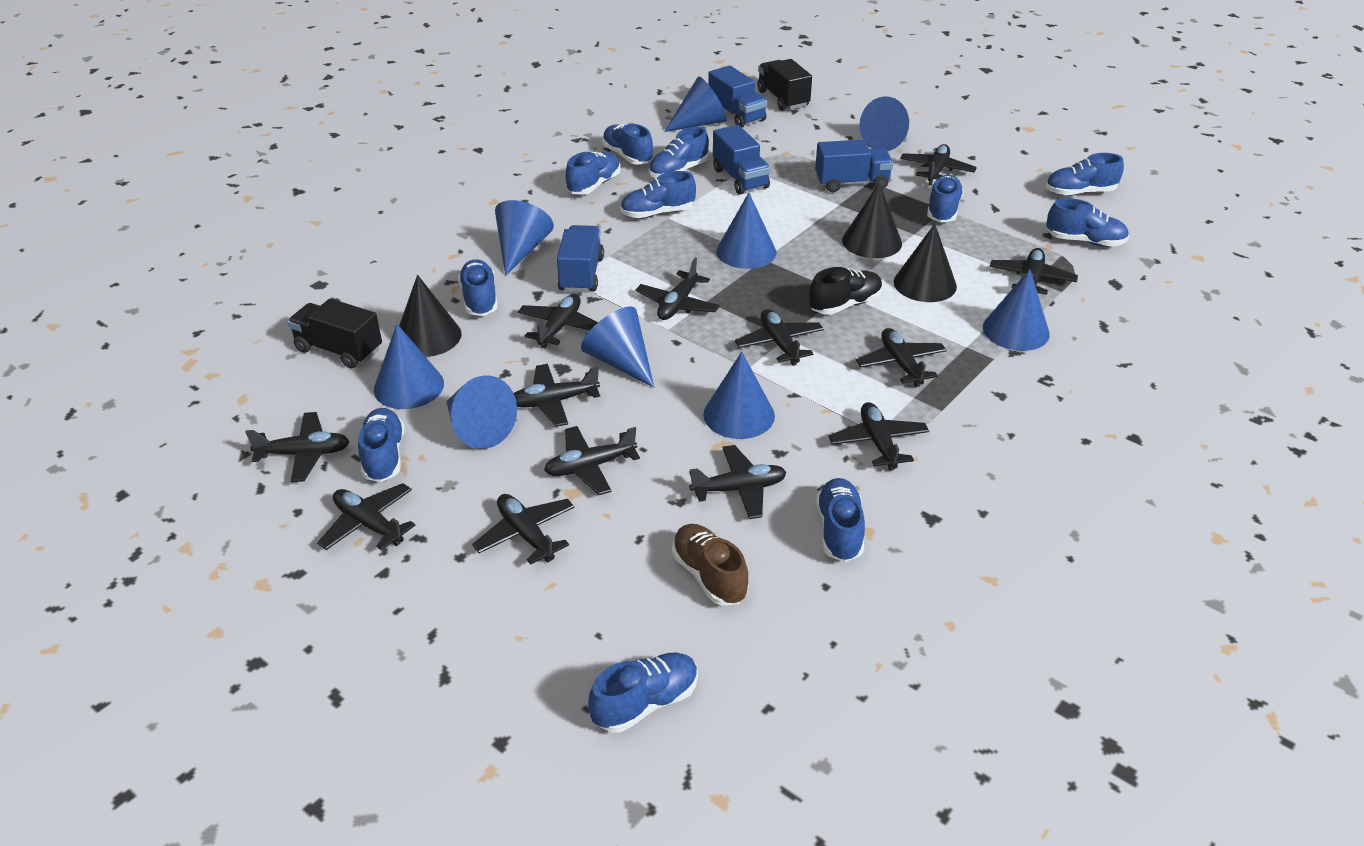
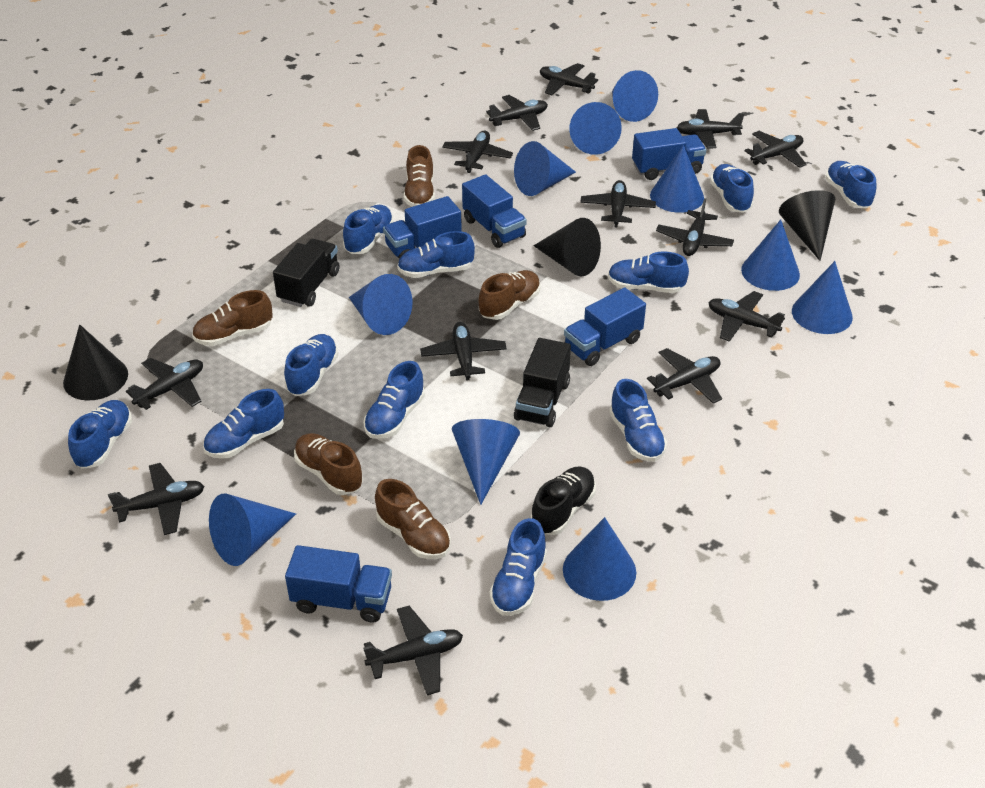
blue cone: 9 -> 10
blue truck: 4 -> 5
brown shoe: 1 -> 5

